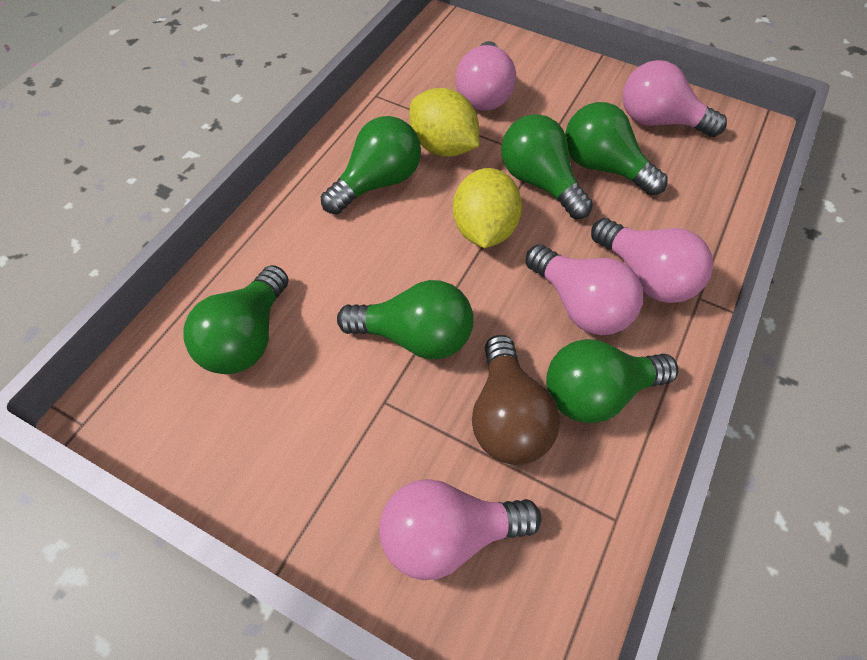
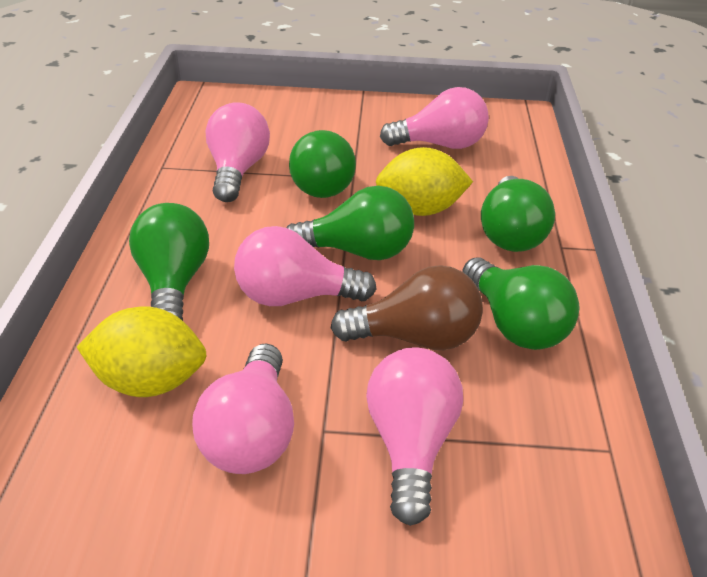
green light bulb: 6 -> 5

